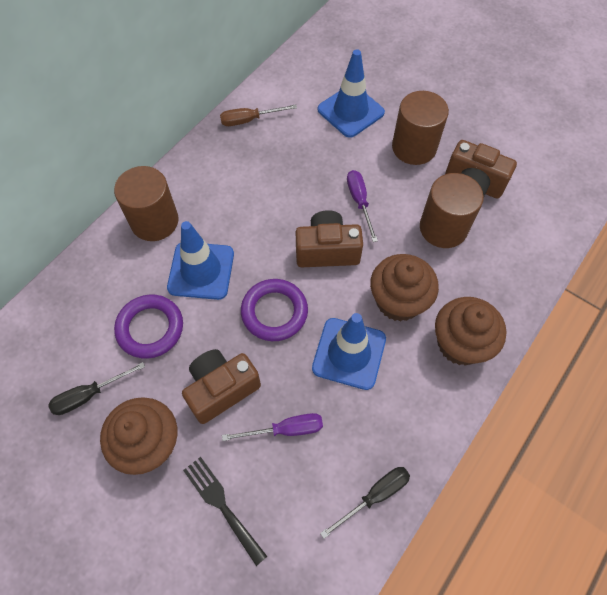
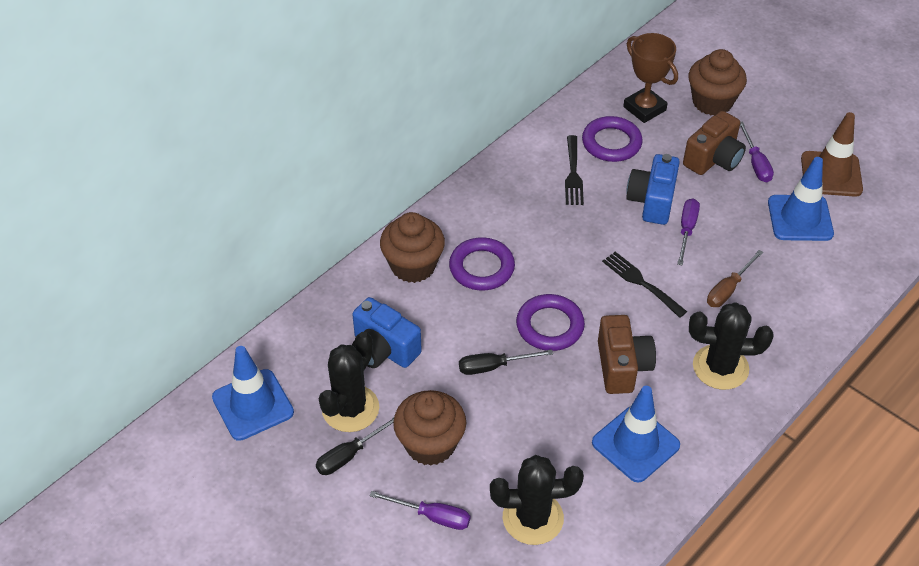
black cactus: 0 -> 3
black fork: 1 -> 2
blue camera: 0 -> 2
brown camera: 3 -> 2
brown cylinder: 3 -> 0
brown traffic cone: 0 -> 1
brown trophy: 0 -> 1
purple ring: 2 -> 3
purple screwdriver: 2 -> 3

